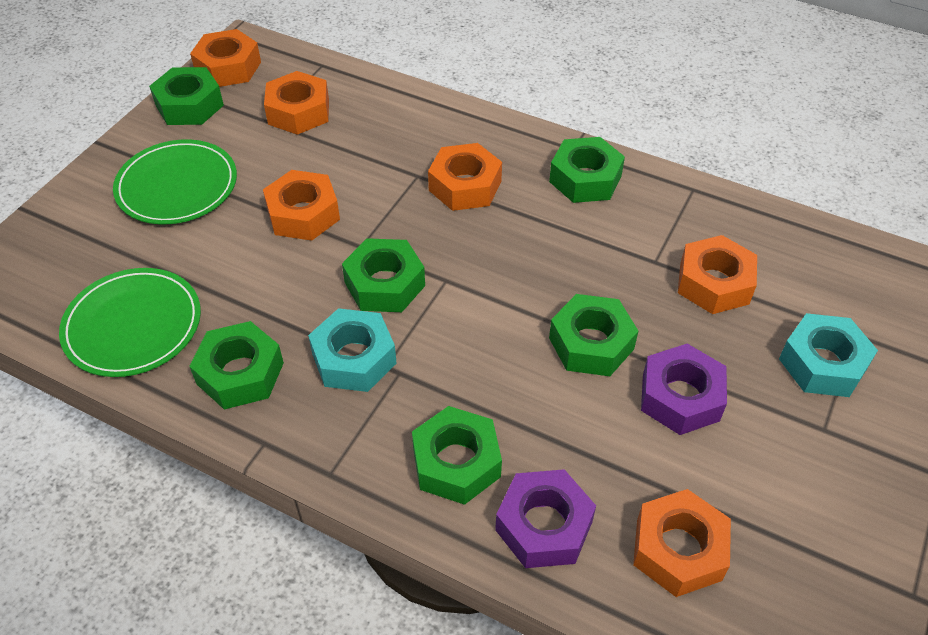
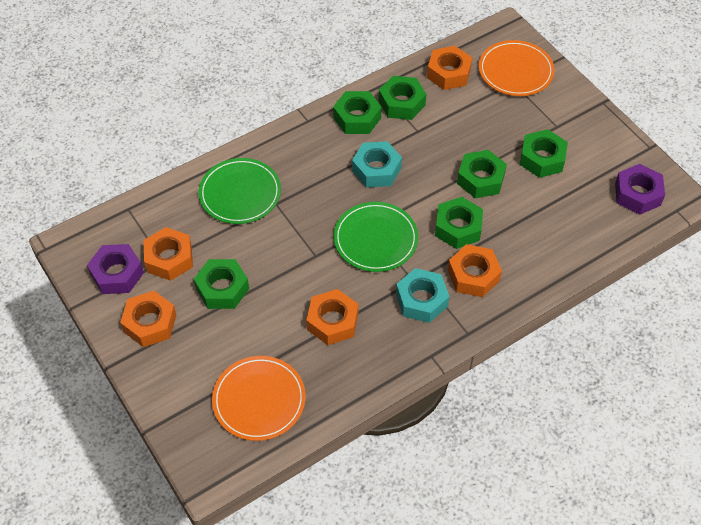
orange nut: 6 -> 5
orange plate: 0 -> 2

